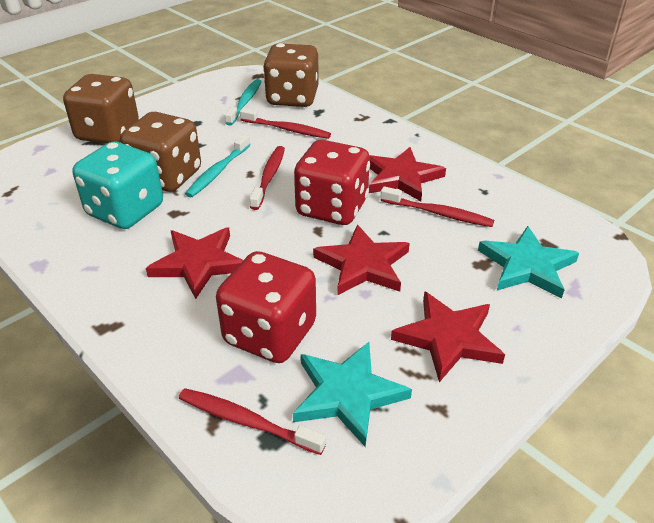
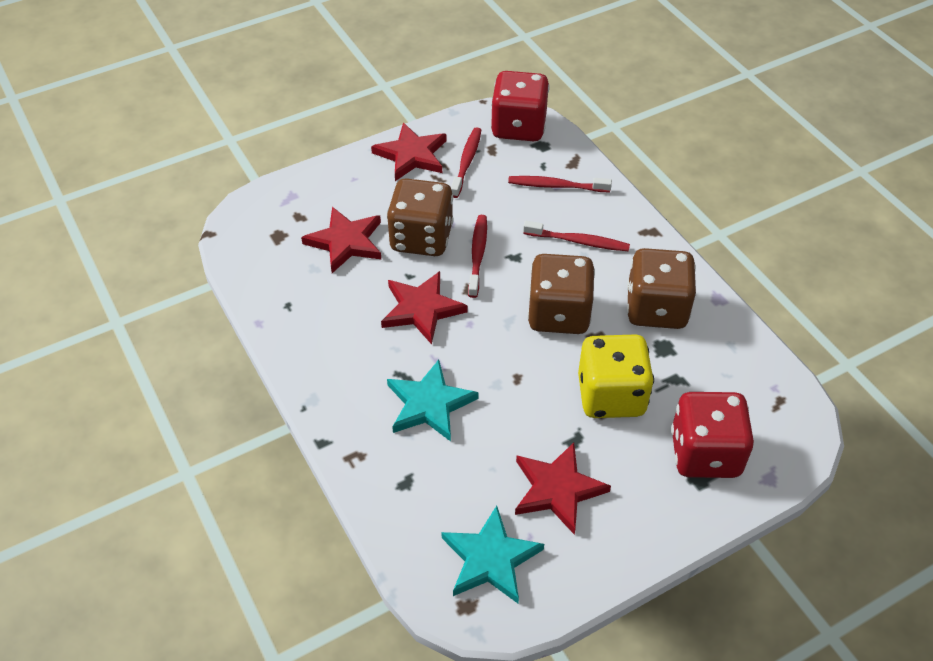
turquoise dice: 1 -> 0
turquoise toothbrush: 2 -> 0
yellow dice: 0 -> 1

